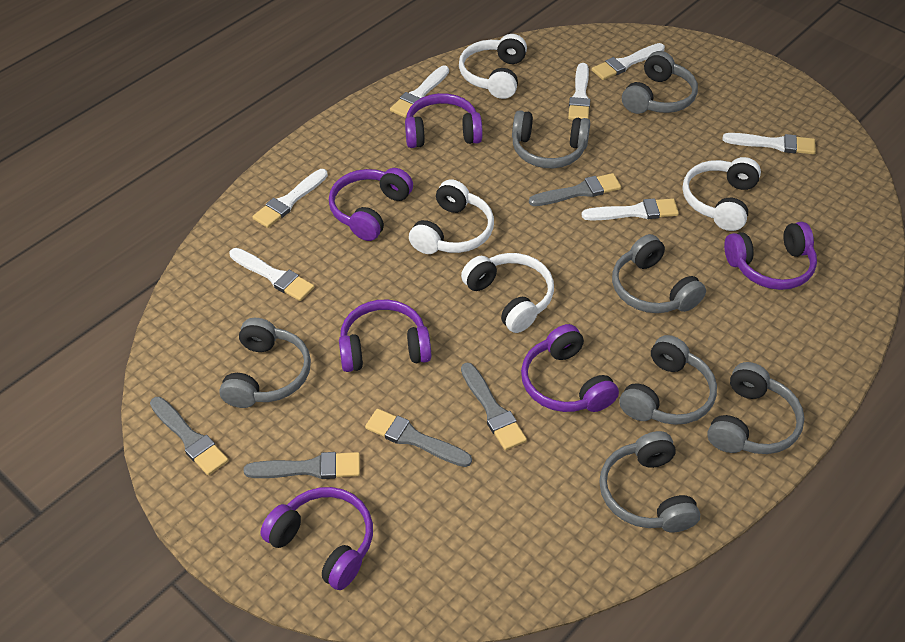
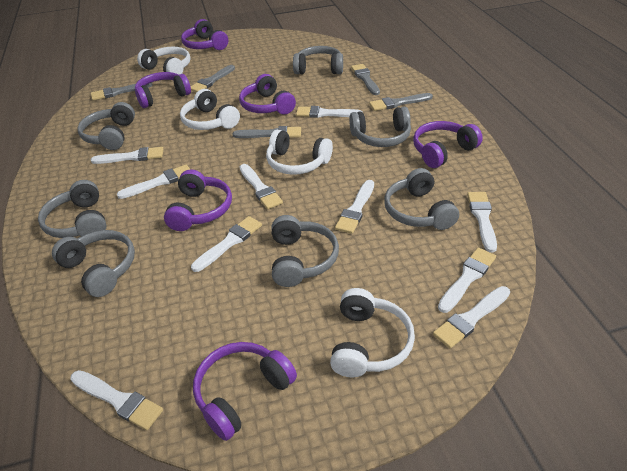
white brush: 7 -> 10

